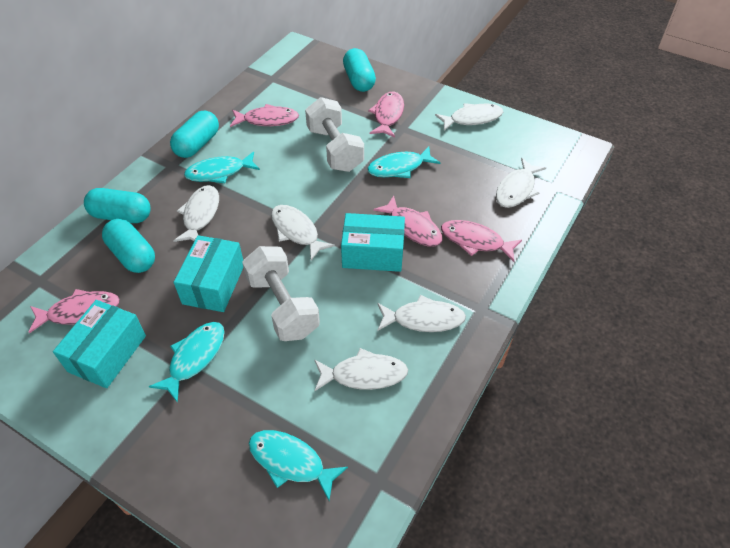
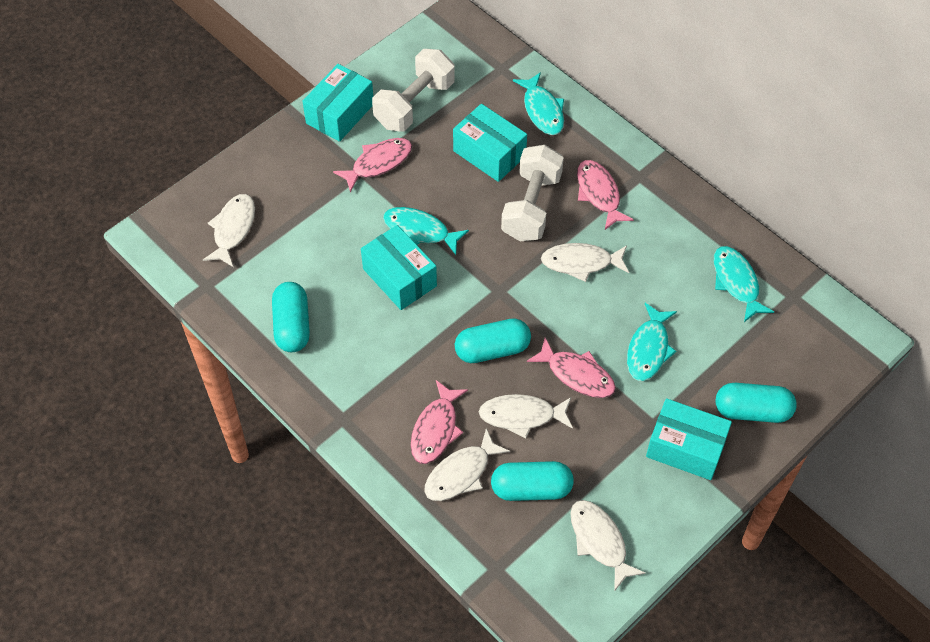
pink fish: 5 -> 4
turquoise box: 3 -> 4
white fish: 6 -> 5

